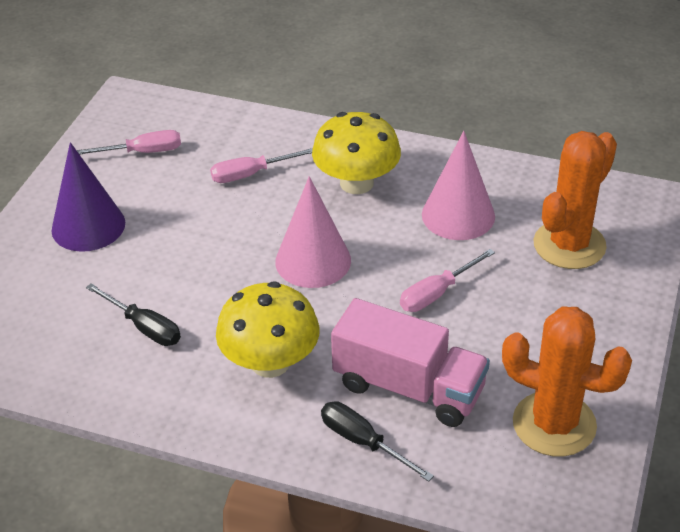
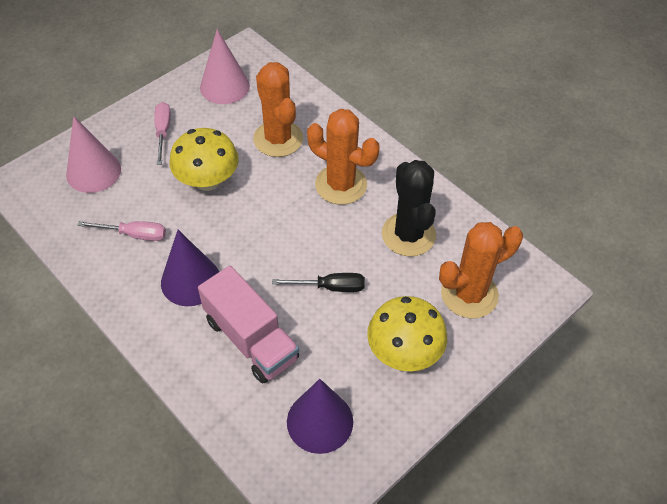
black cactus: 0 -> 1
black screwdriver: 2 -> 1
orange cactus: 2 -> 3
pink screwdriver: 3 -> 2
purple cone: 1 -> 2

